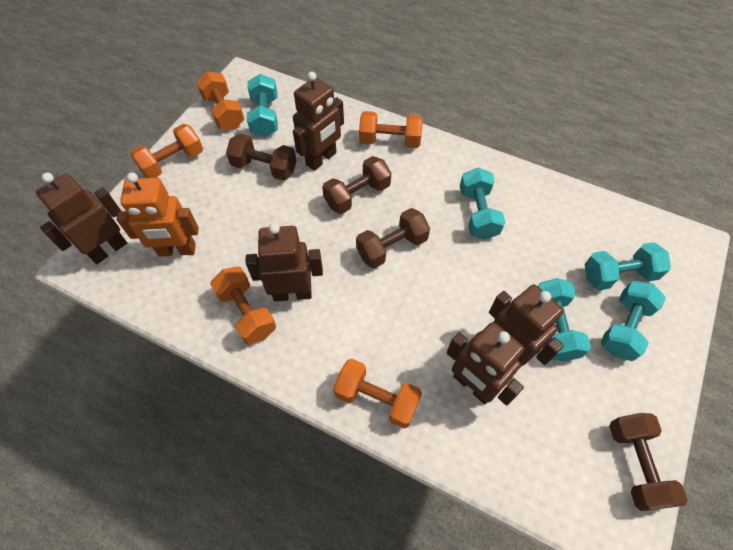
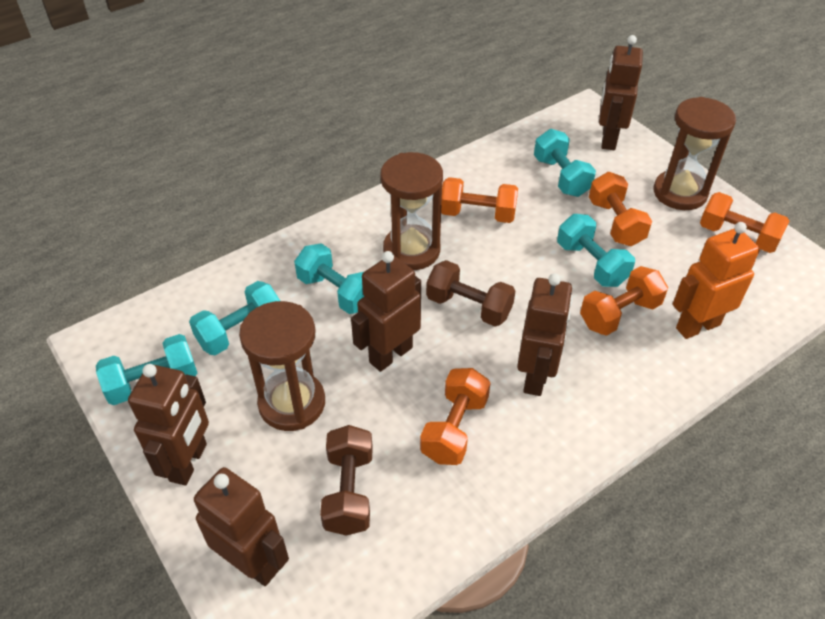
brown dumbbell: 4 -> 2
brown hourglass: 0 -> 3

